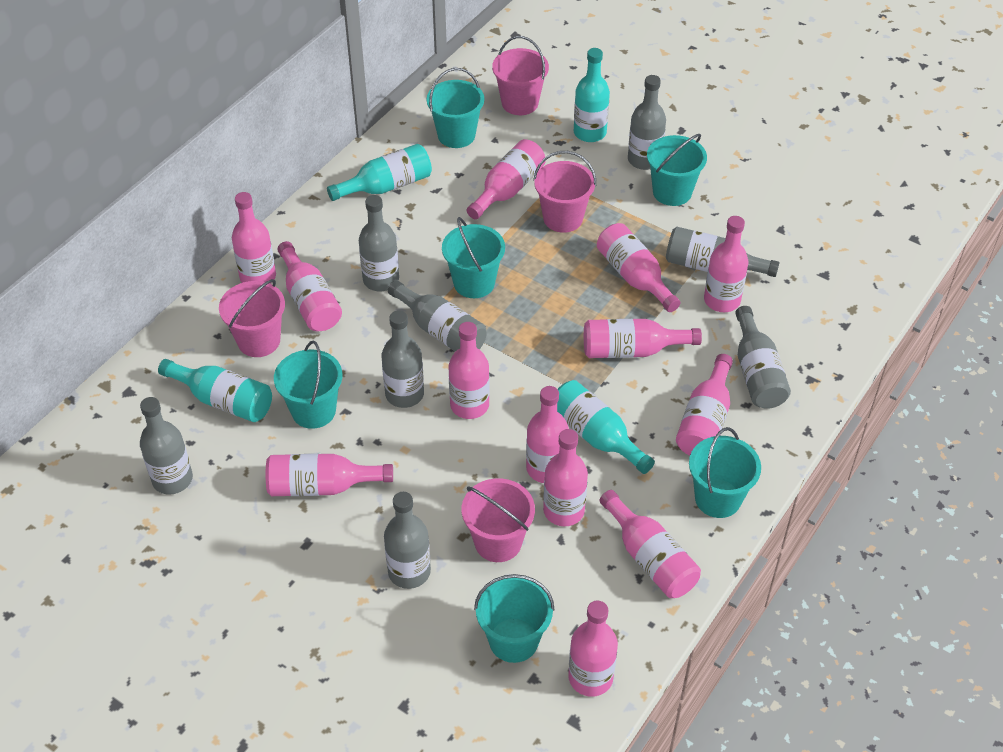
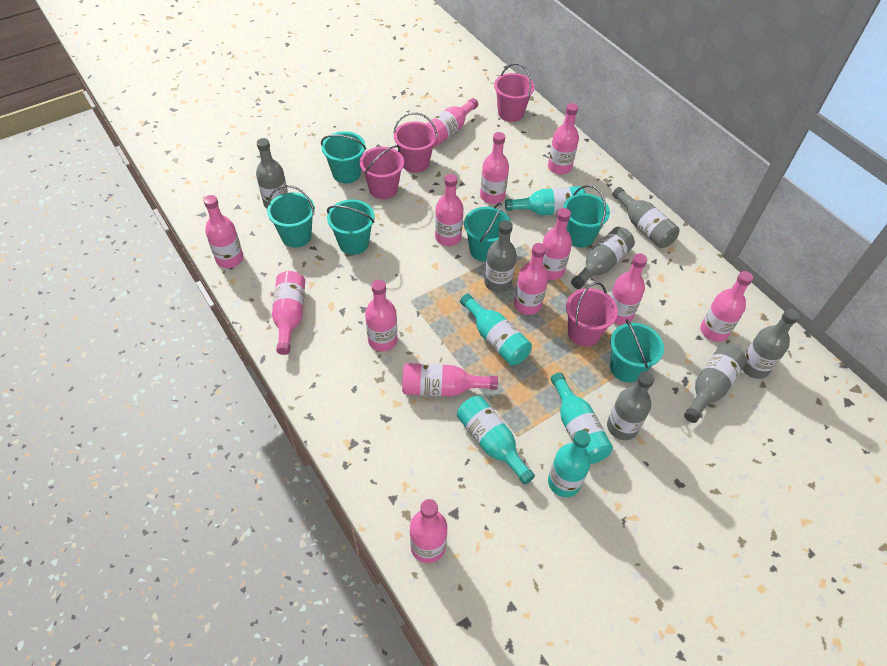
grey bottle: 8 -> 7
turquoise bottle: 4 -> 5

